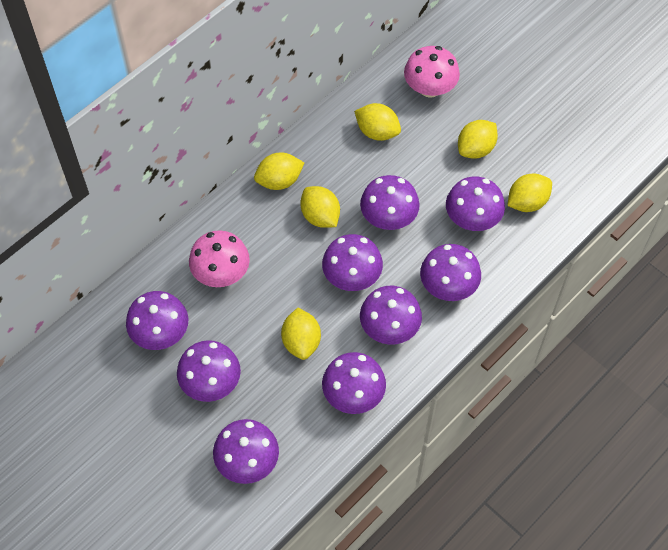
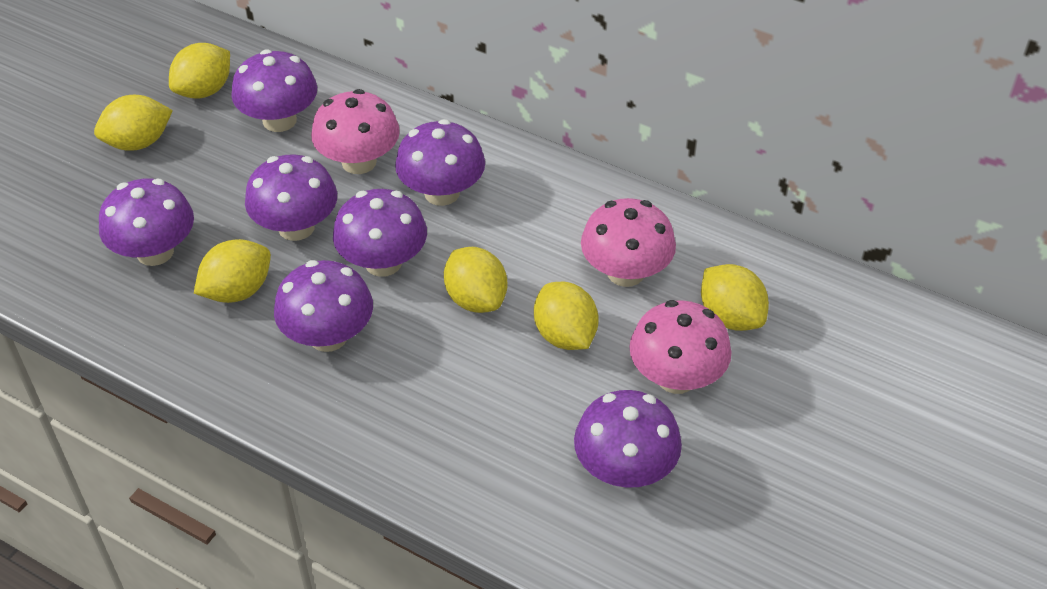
pink mushroom: 2 -> 3
purple mushroom: 9 -> 7

